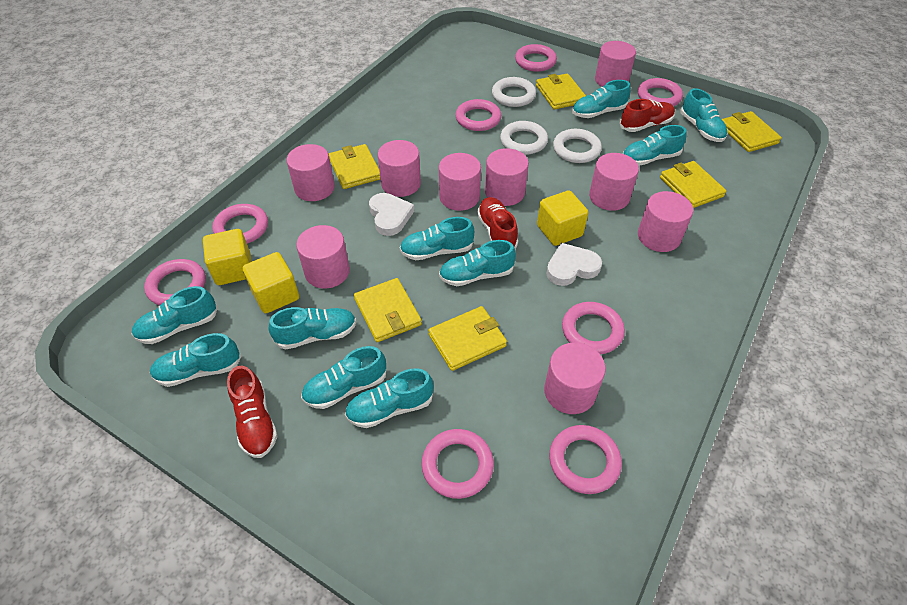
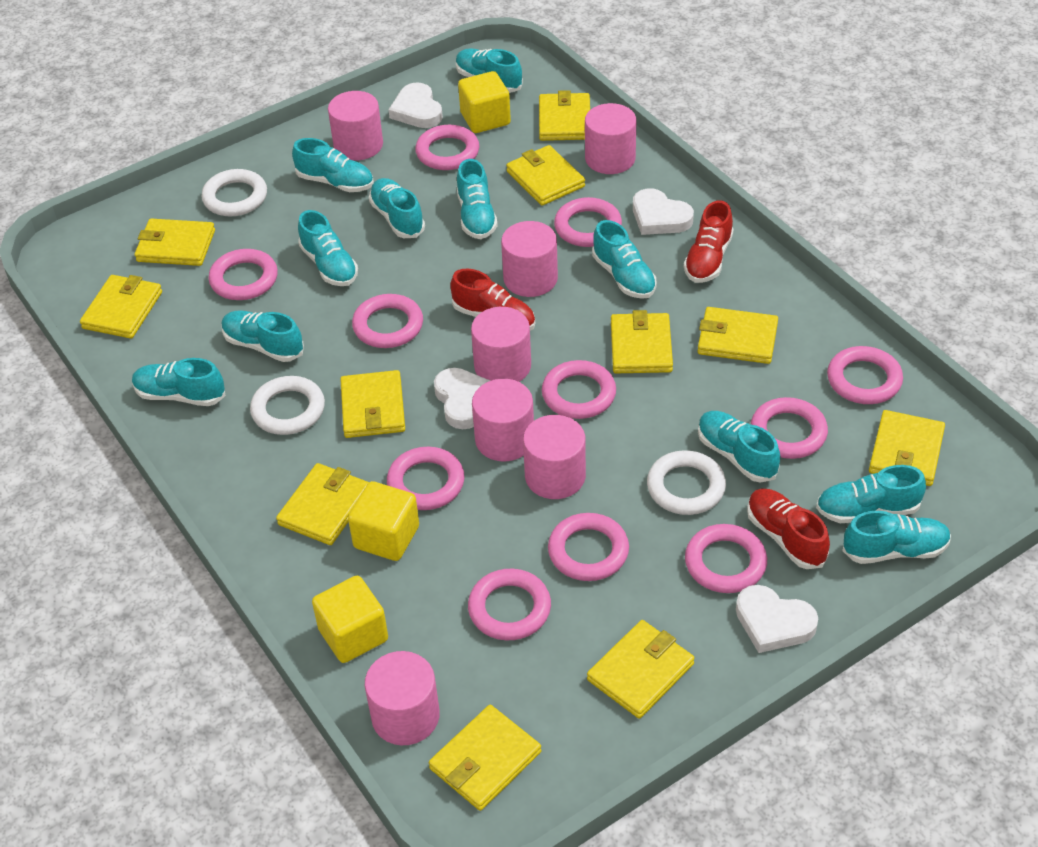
pink cylinder: 9 -> 7
pink ring: 8 -> 11
turquoise shoe: 10 -> 11
white heart: 2 -> 4
yellow wallet: 6 -> 11

